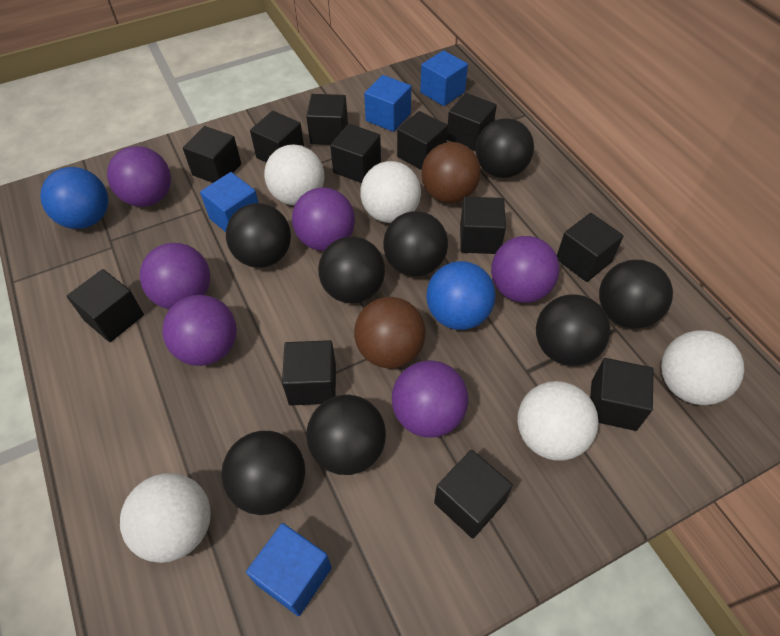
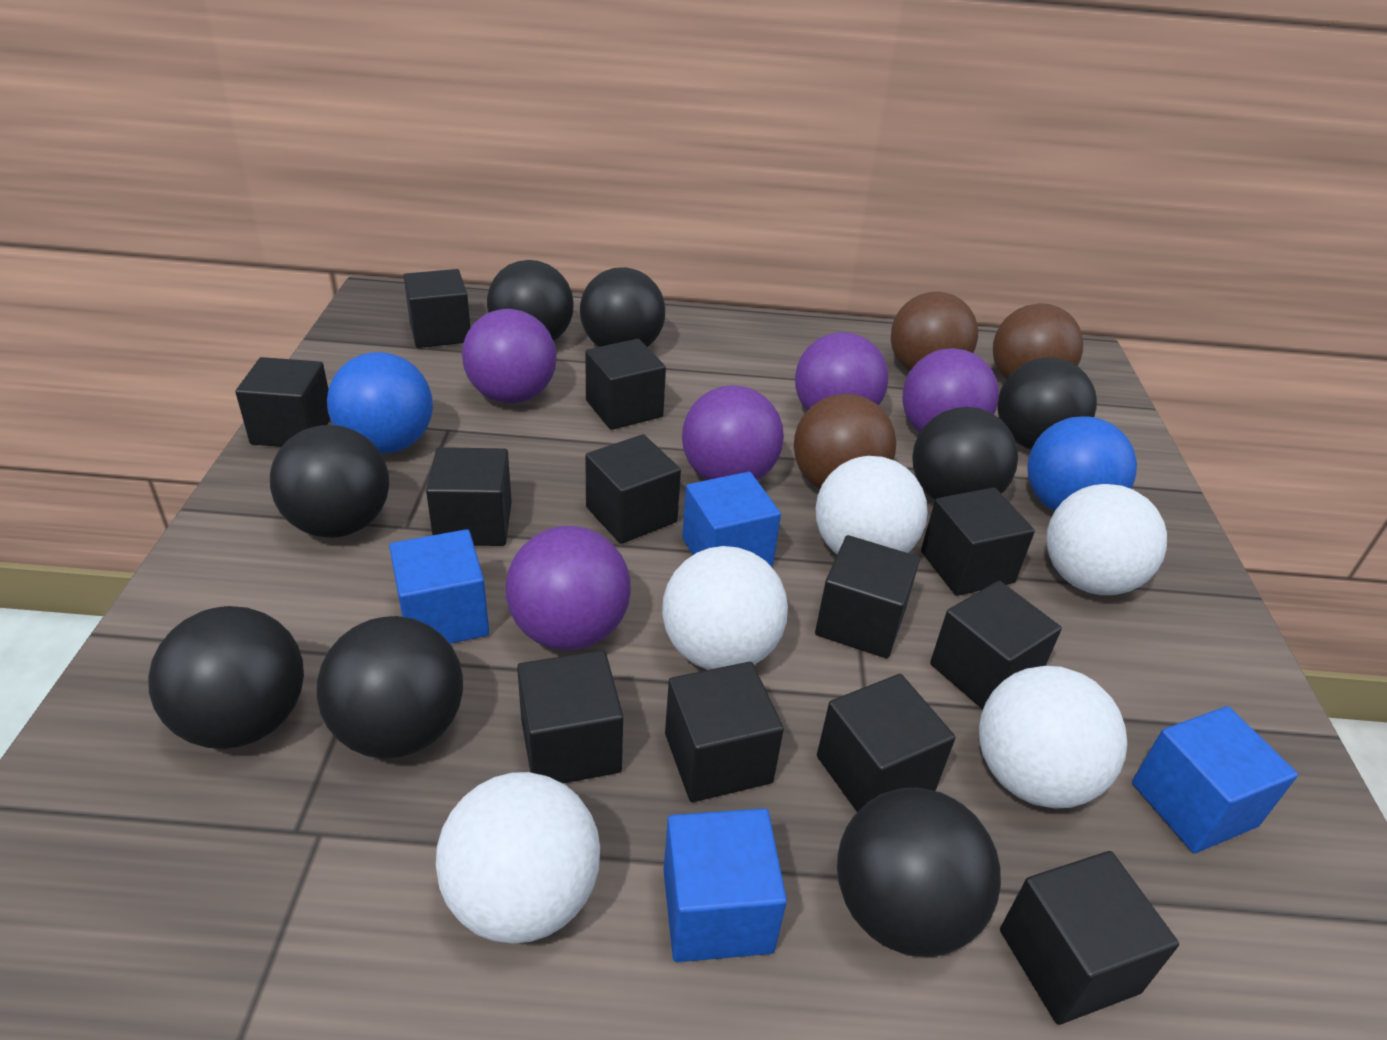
brown ball: 2 -> 3
purple ball: 6 -> 5

